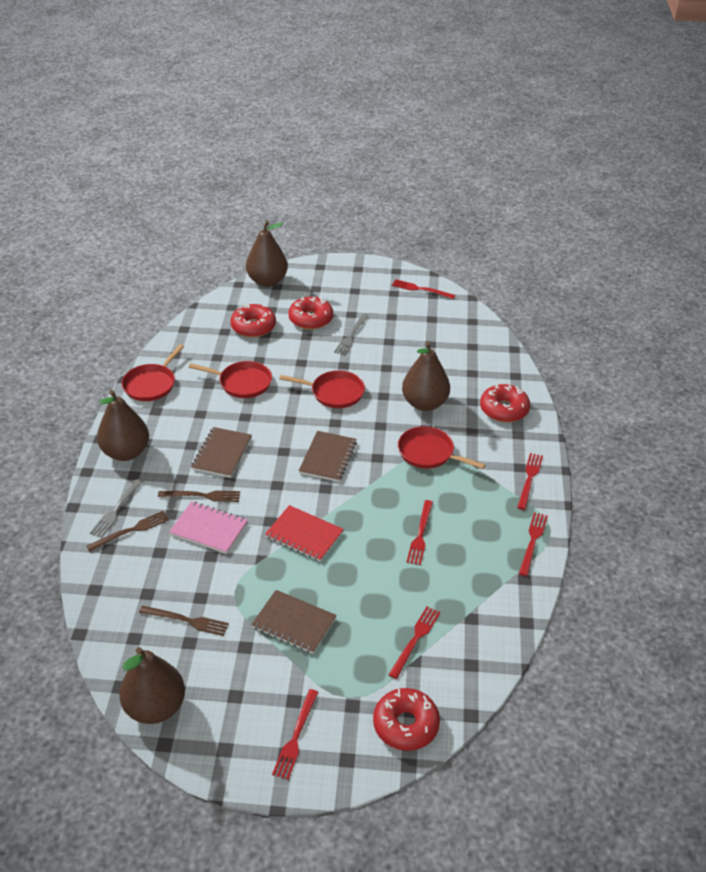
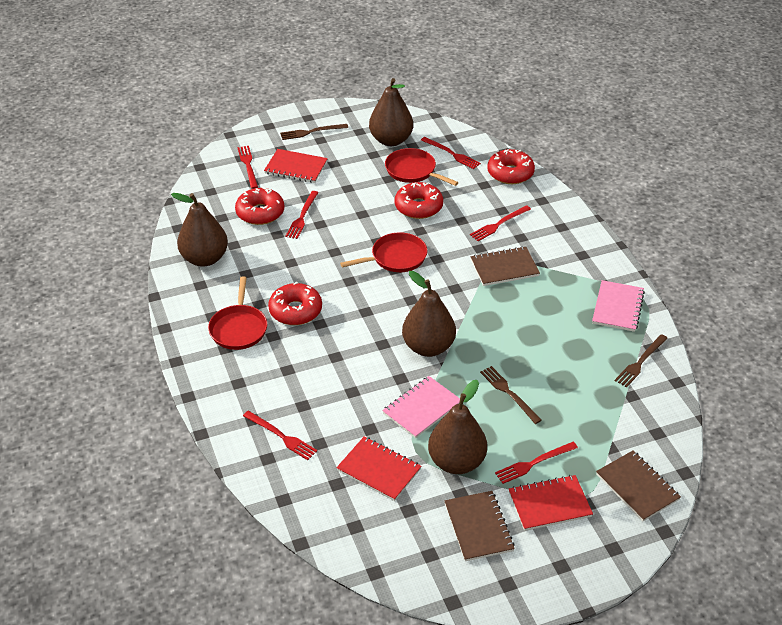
grey fork: 2 -> 0
pink notebook: 1 -> 2
red notebook: 1 -> 3
red pan: 4 -> 3

